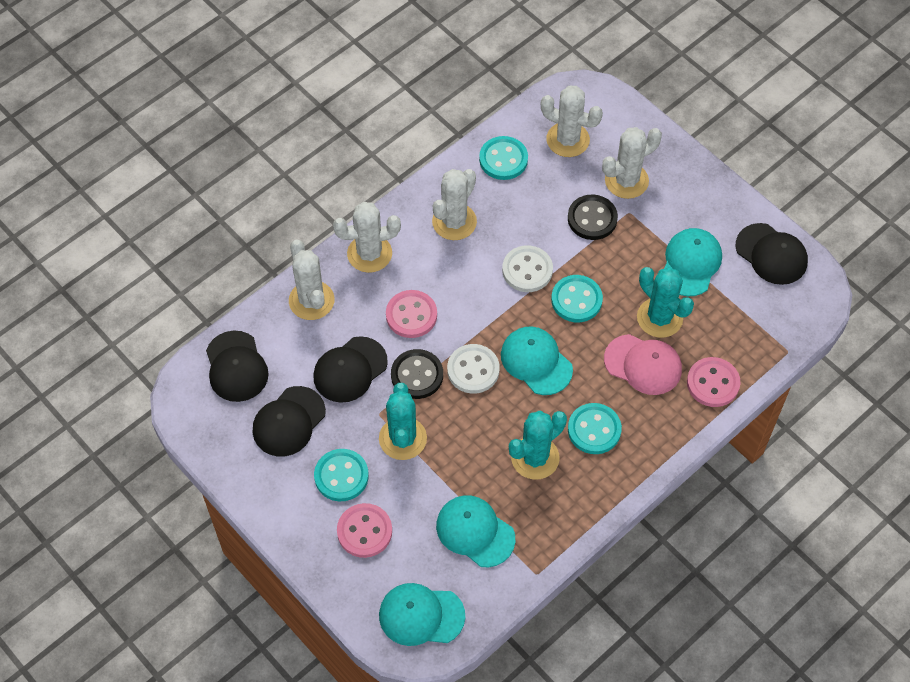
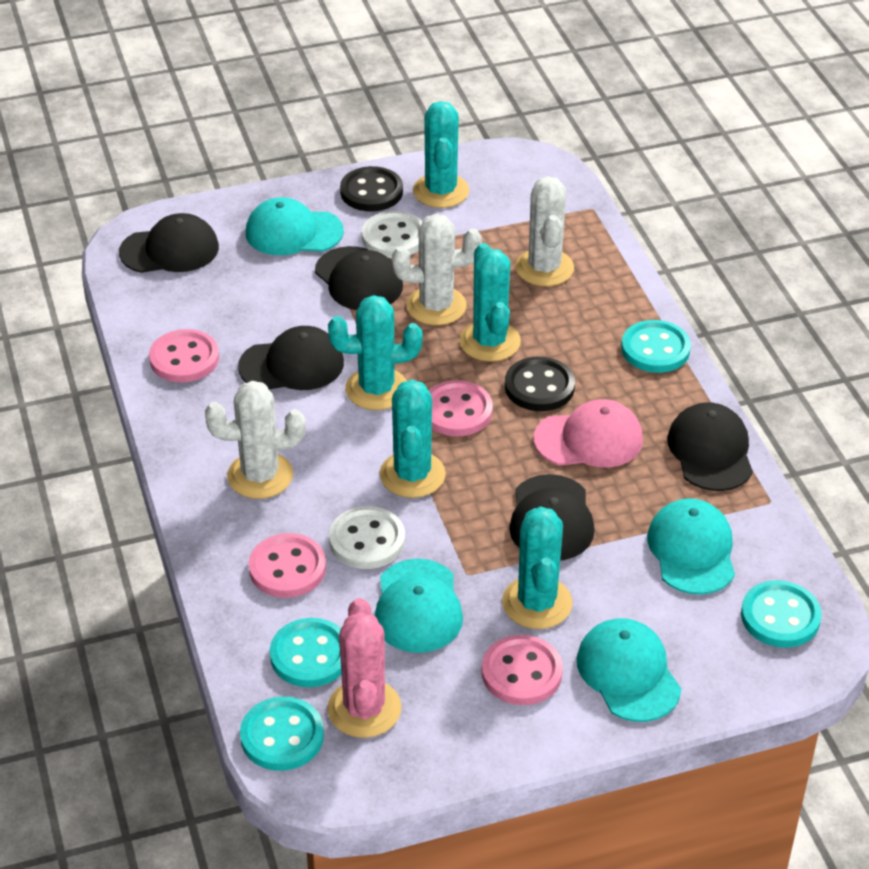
black cap: 4 -> 5
pink button: 3 -> 4
pink cactus: 0 -> 1
turquoise cactus: 3 -> 5
white cactus: 5 -> 3

